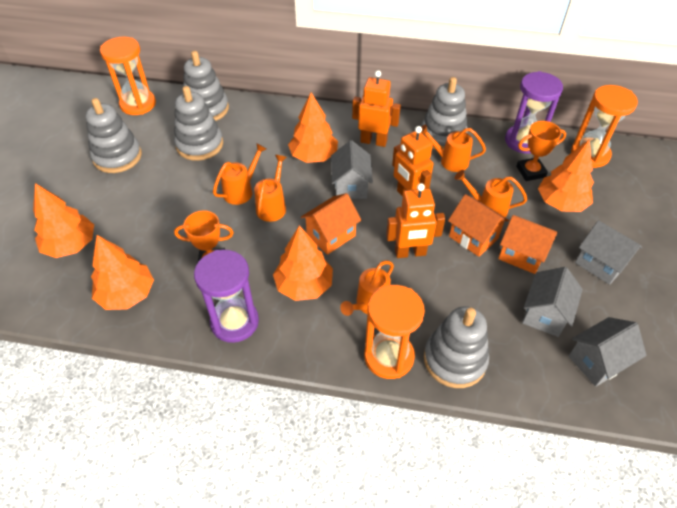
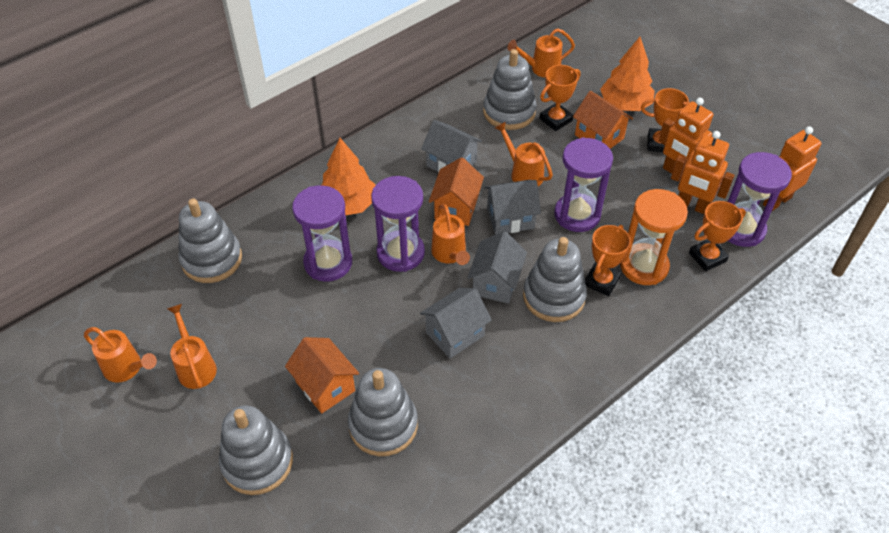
orange hourglass: 3 -> 1
orange tree: 5 -> 2
orange trophy: 2 -> 4
purple hourglass: 2 -> 4

